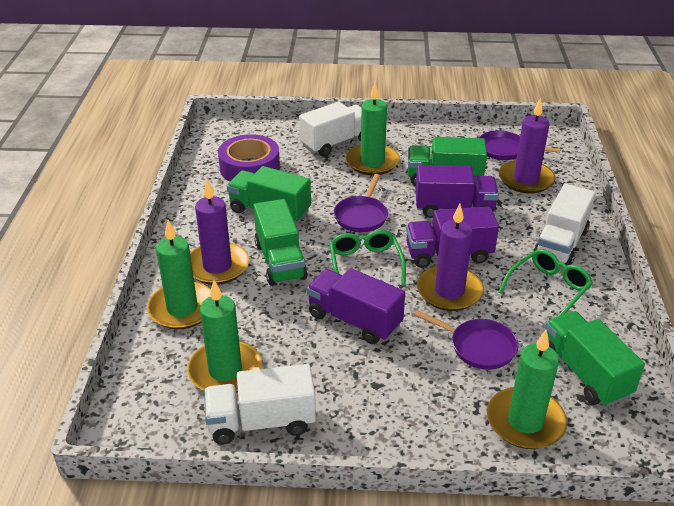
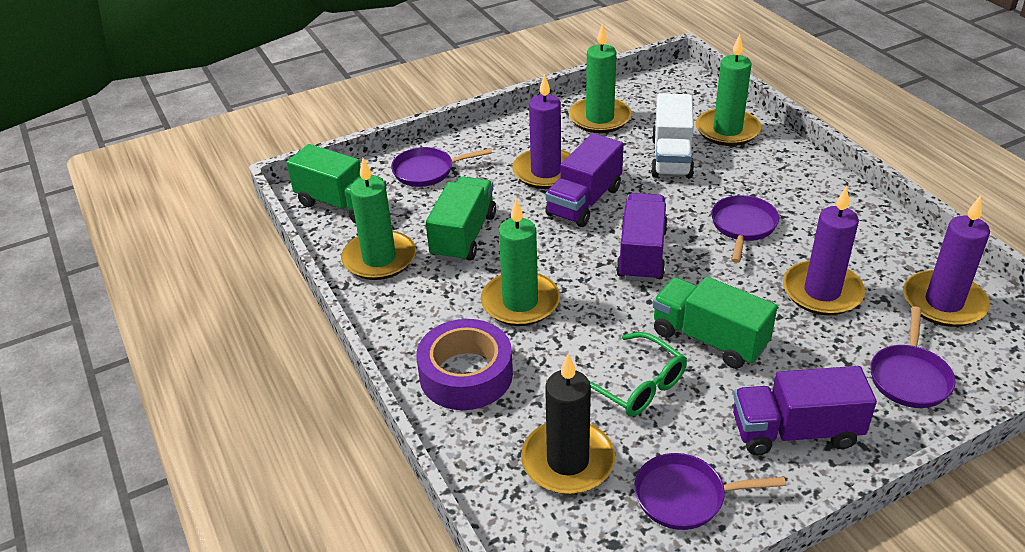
black candle: 0 -> 1
green glasses: 2 -> 1
green truck: 4 -> 3
purple pan: 3 -> 4
white truck: 3 -> 1

